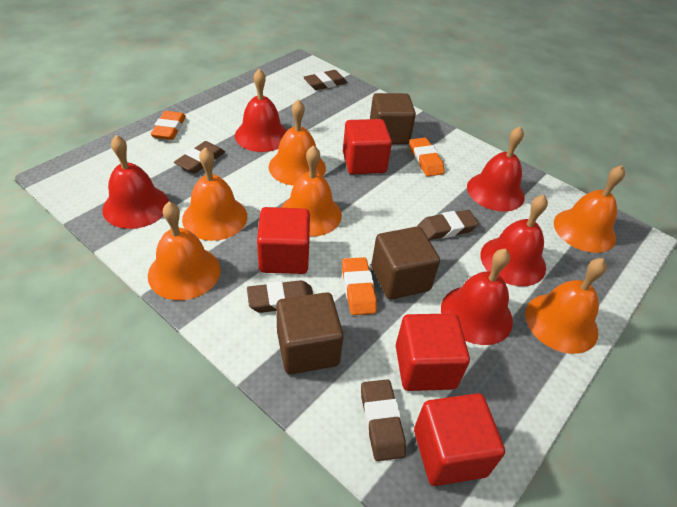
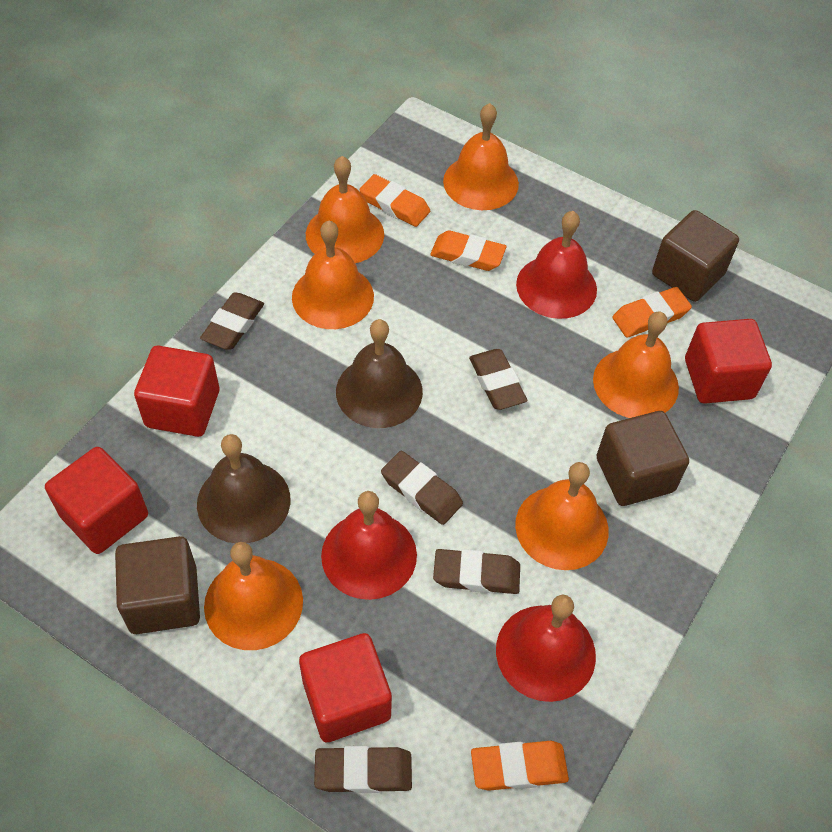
brown bell: 0 -> 2
orange eraser: 3 -> 4
red bell: 5 -> 3

